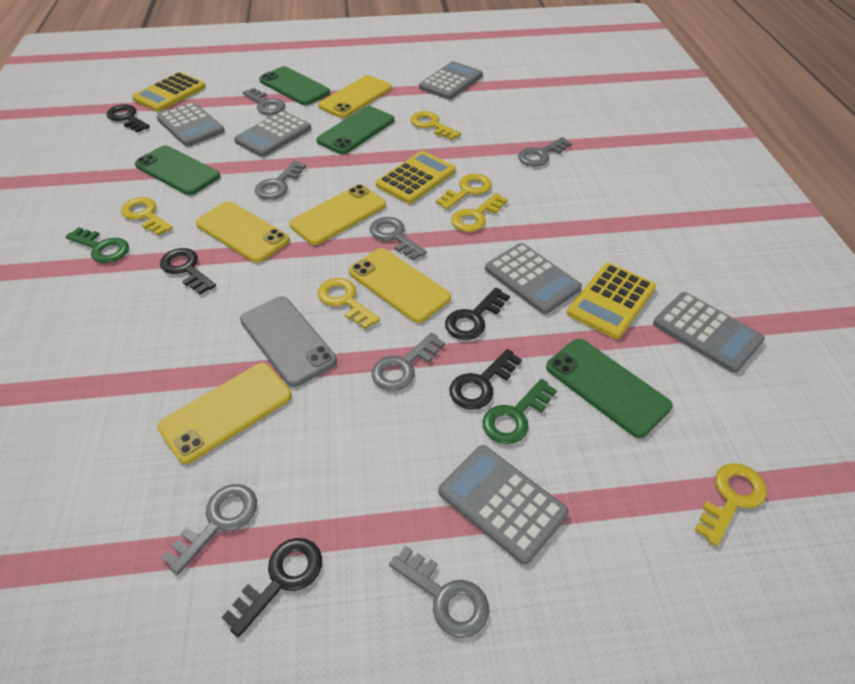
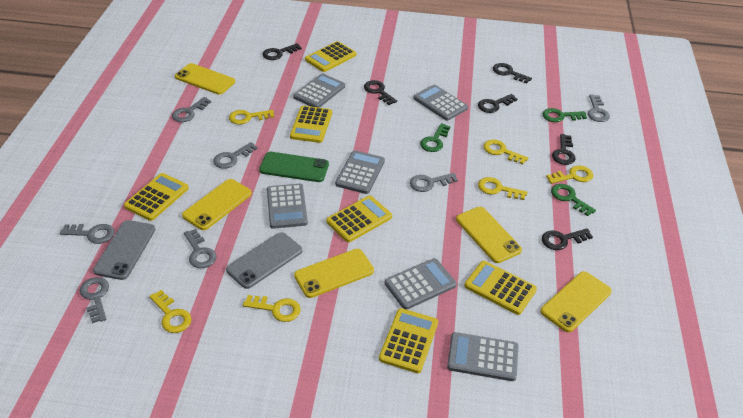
black key: 5 -> 6
green key: 2 -> 3
green phone: 4 -> 1
grey phone: 1 -> 2
yellow calculator: 3 -> 6

